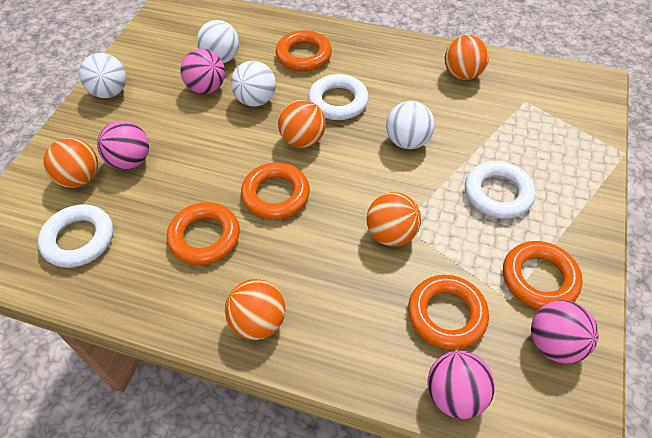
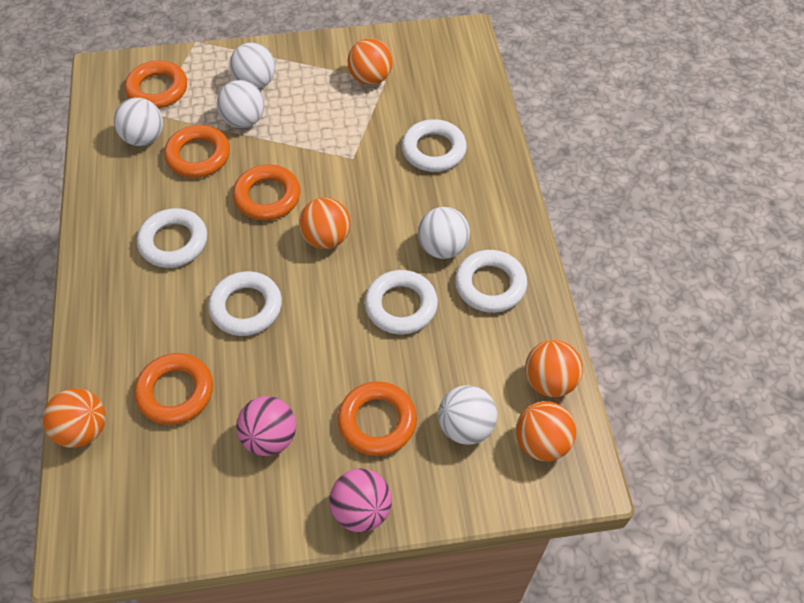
pink ball: 4 -> 2
white ball: 4 -> 5
white ring: 3 -> 5

